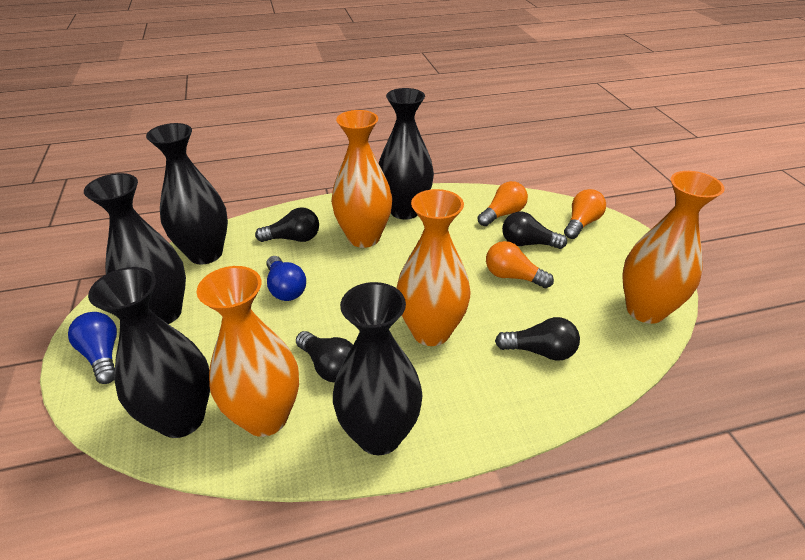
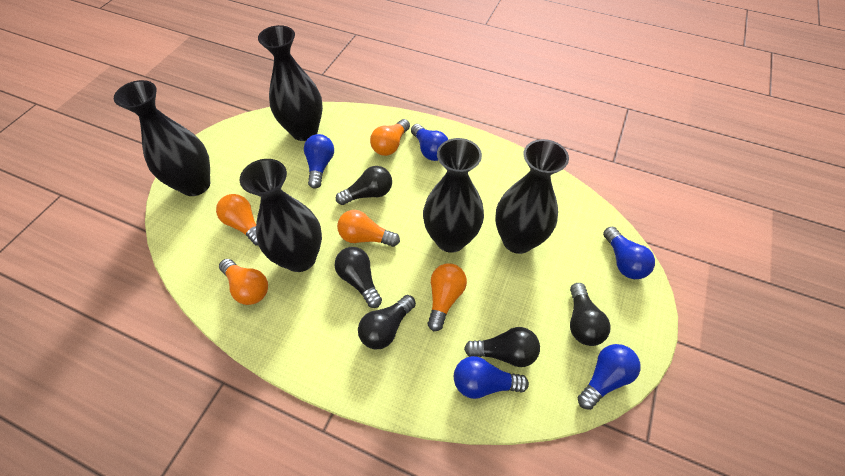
black light bulb: 4 -> 5
blue light bulb: 2 -> 5
orange light bulb: 3 -> 5
orange vase: 4 -> 0

